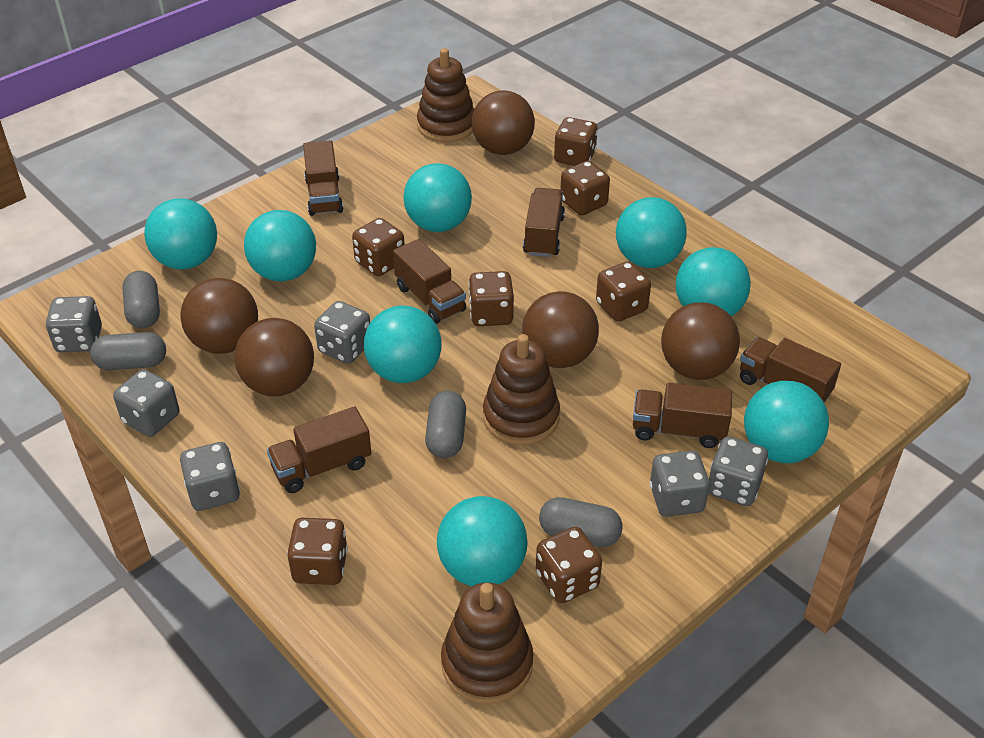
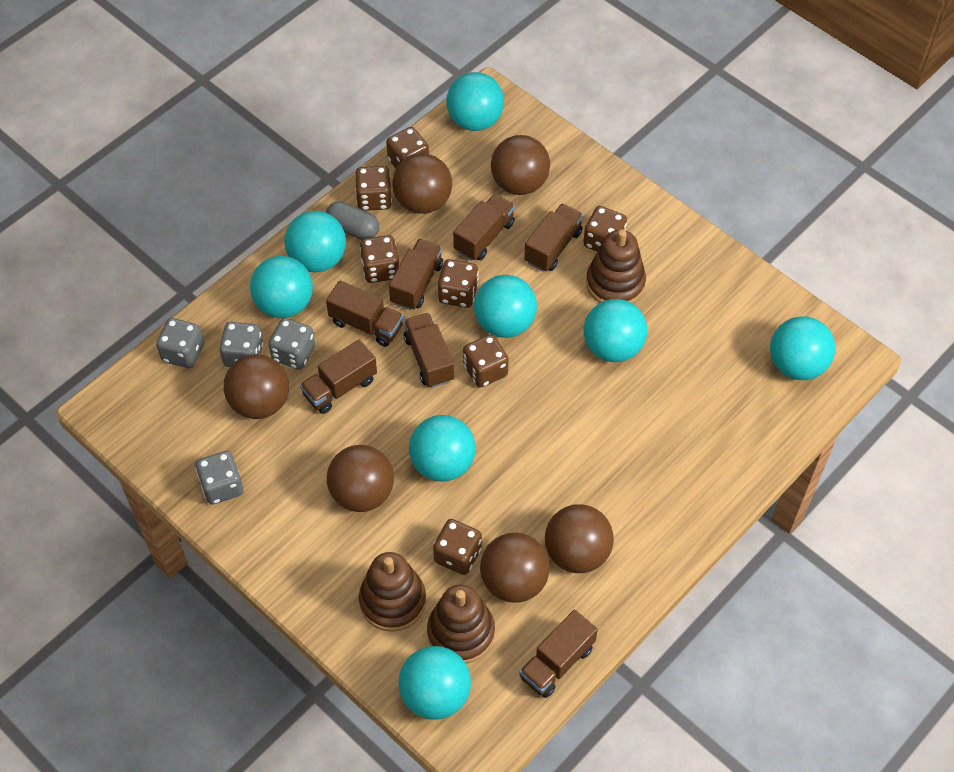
brown ball: 5 -> 6
brown truck: 6 -> 7
grey capsule: 4 -> 1
grey dice: 6 -> 4

